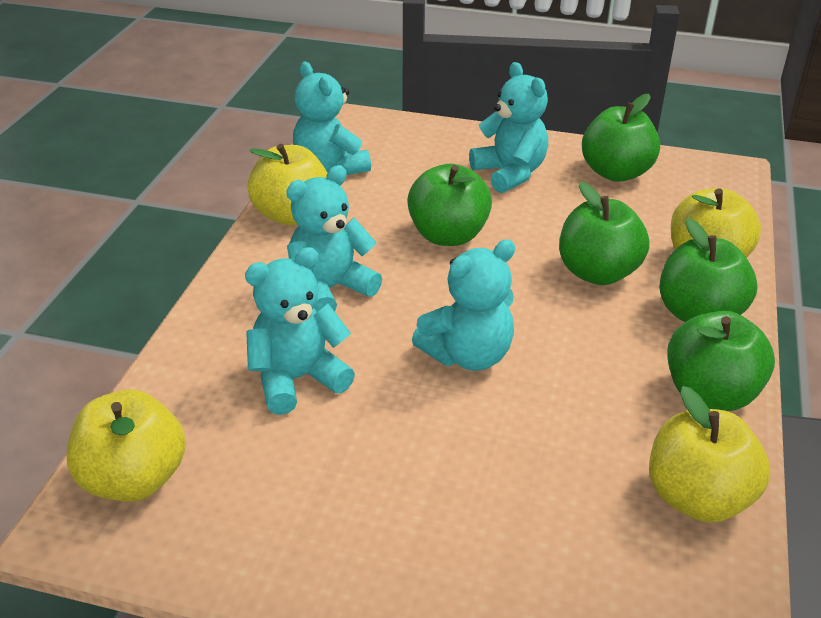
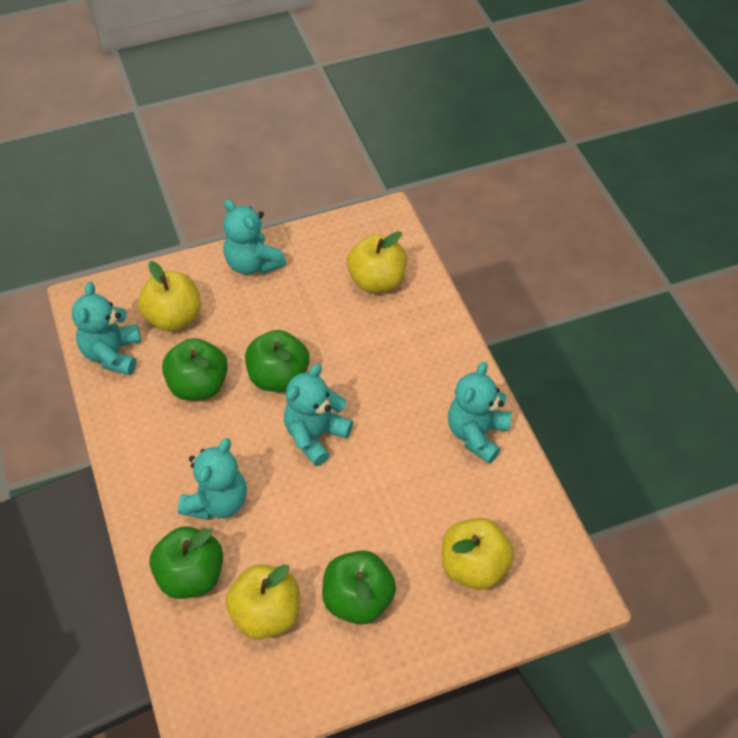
green apple: 5 -> 4

